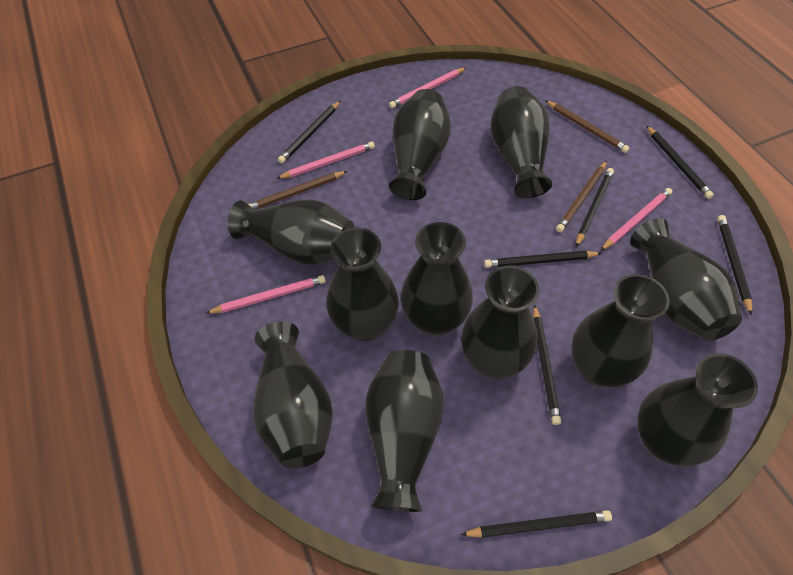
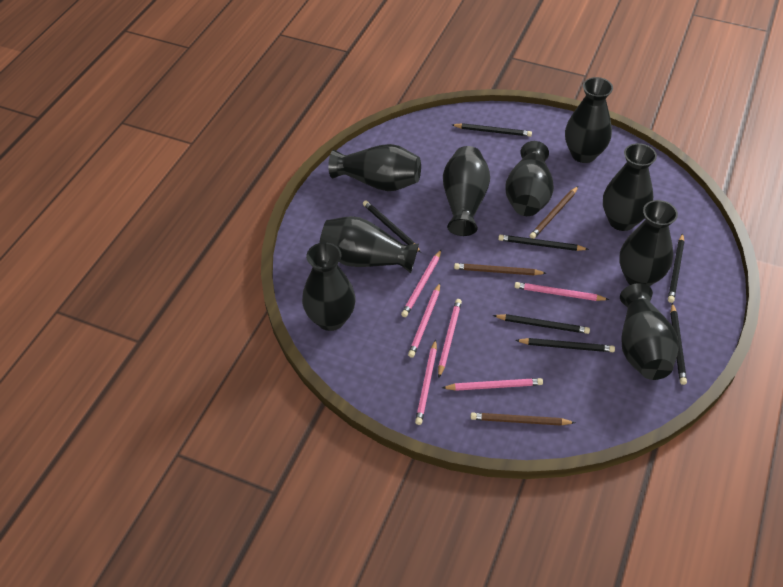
black vase: 11 -> 9
pink pencil: 4 -> 6

